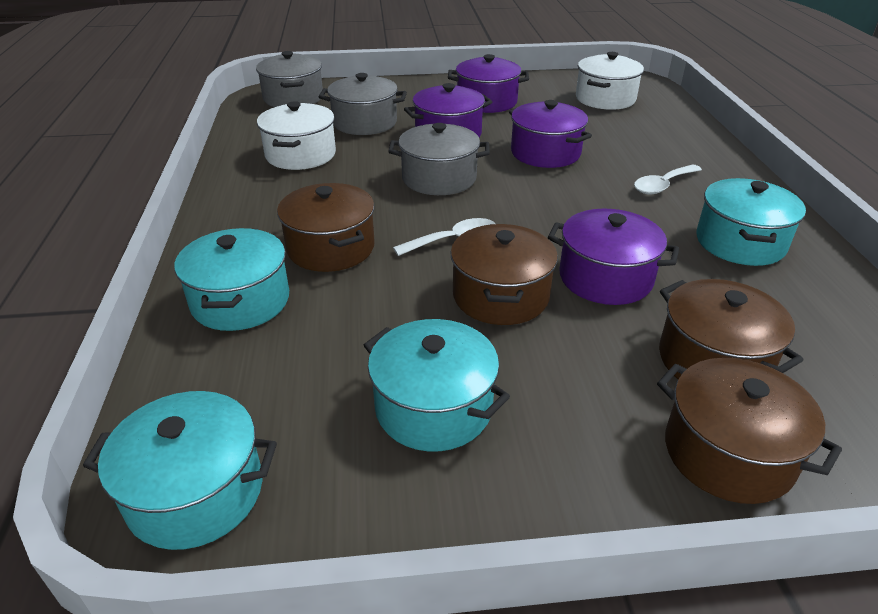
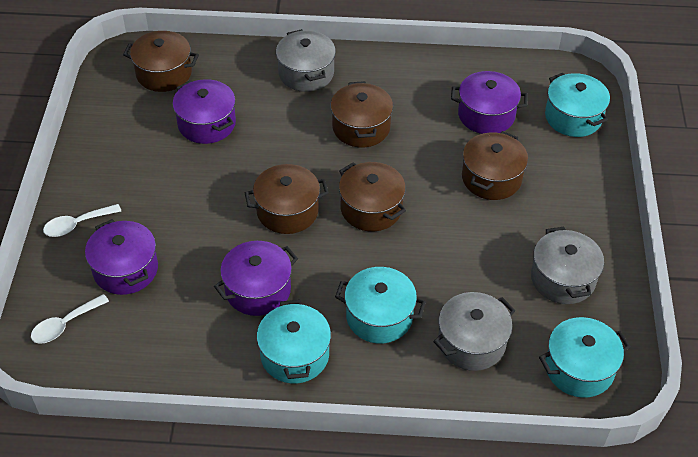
brown pot: 4 -> 5
white pot: 2 -> 0

